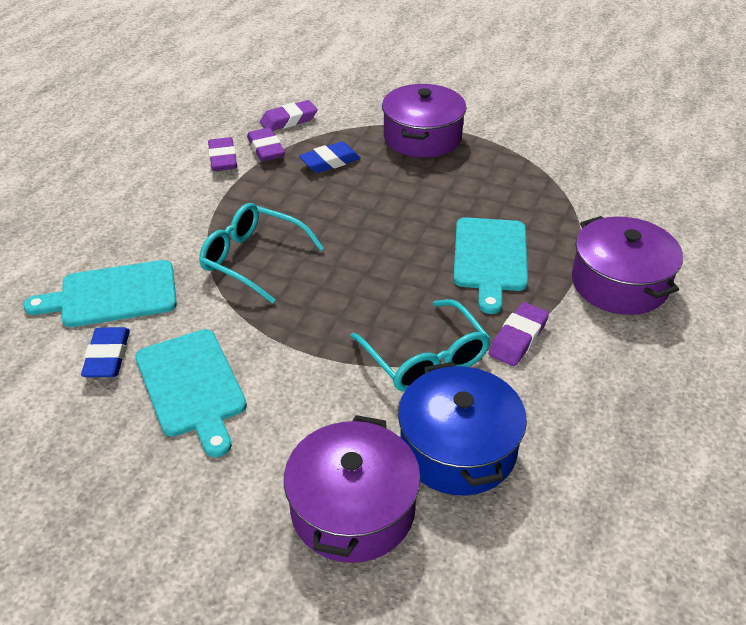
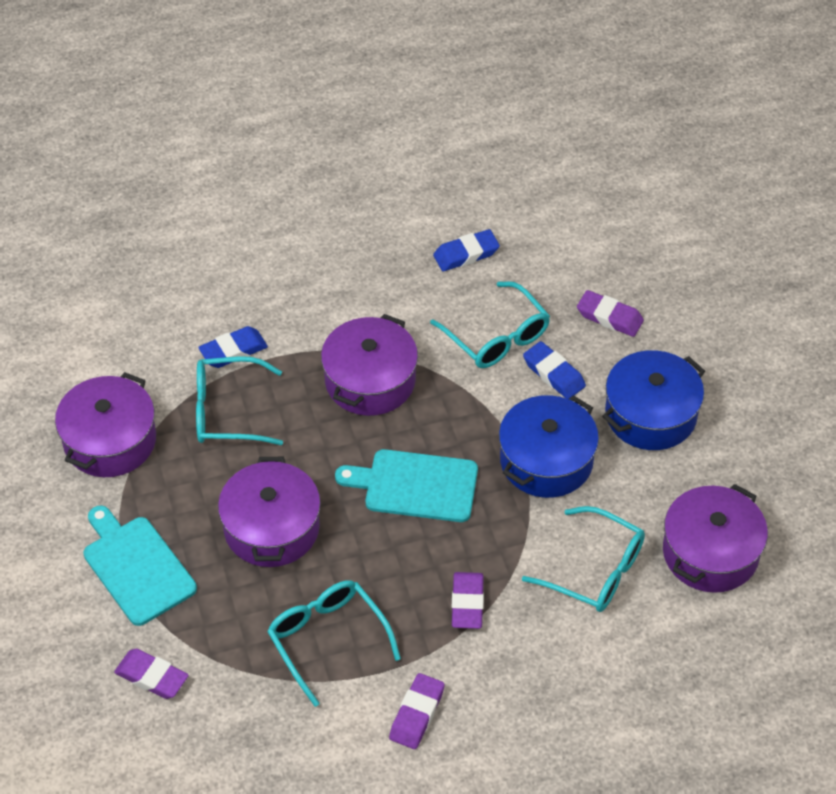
blue eraser: 2 -> 3
blue pot: 1 -> 2
purple pot: 3 -> 4
turquoise cutting board: 3 -> 2
turquoise glasses: 2 -> 4

